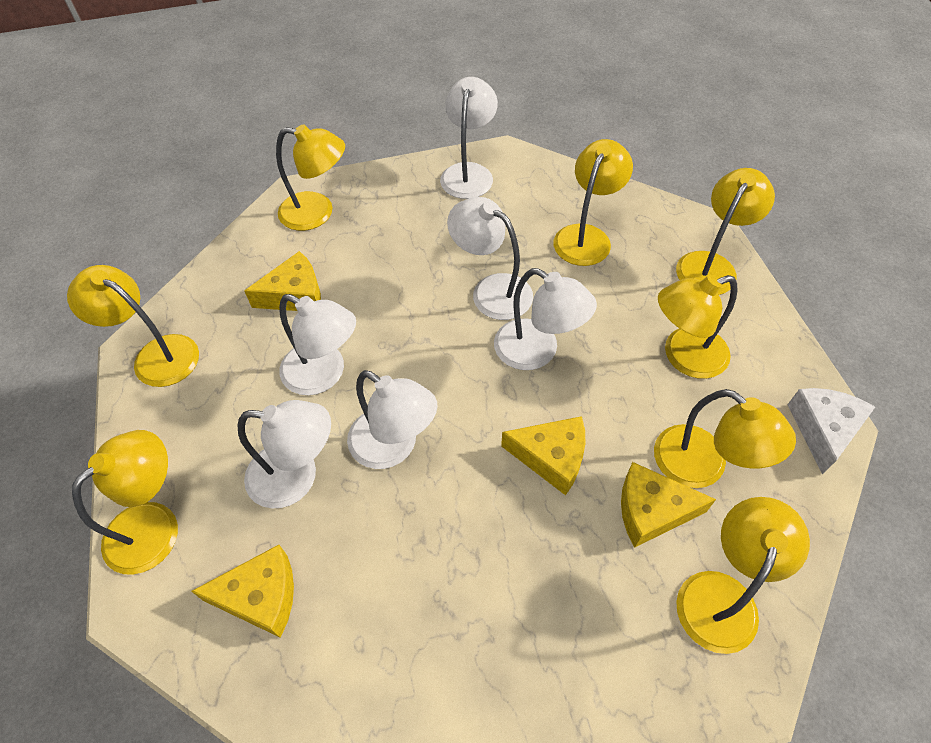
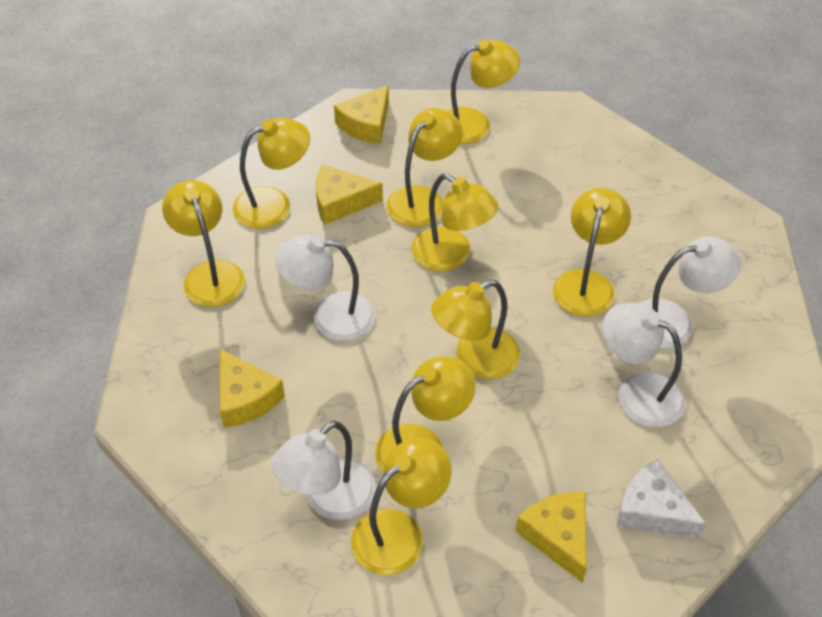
white lamp: 6 -> 4
yellow lamp: 8 -> 9

